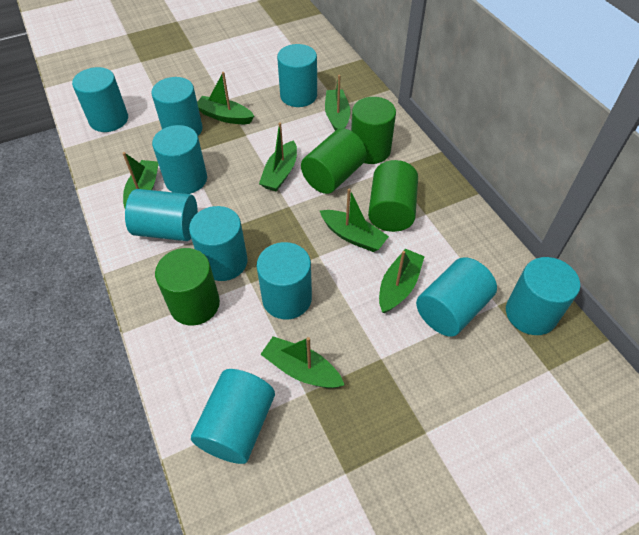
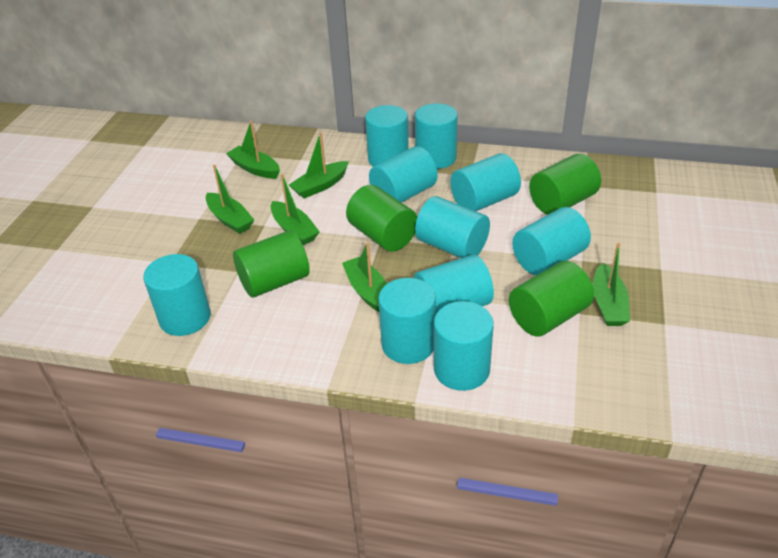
green boat: 7 -> 6

